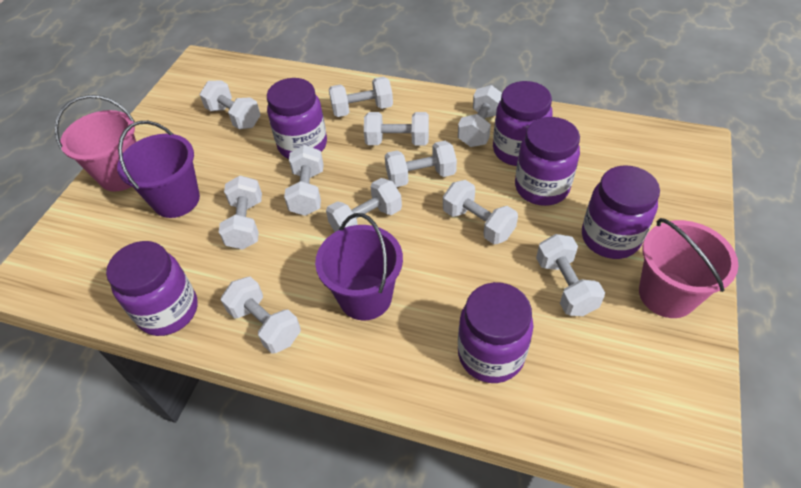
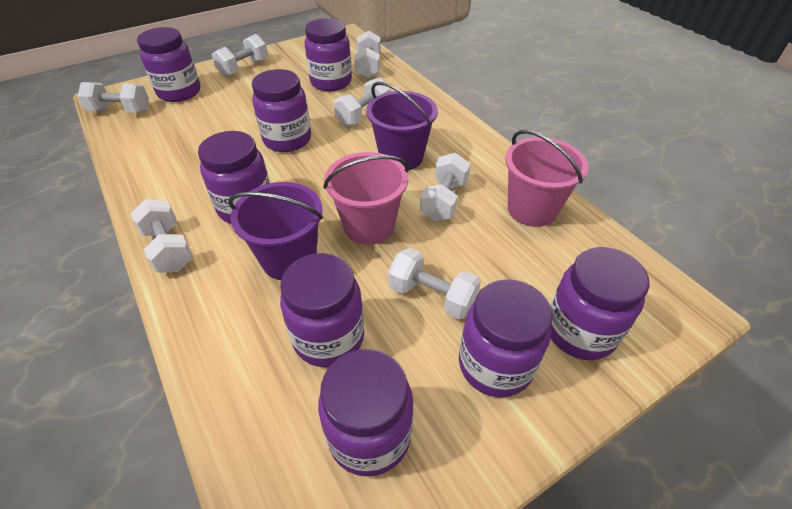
purple jar: 6 -> 8
white dumbbell: 11 -> 7

